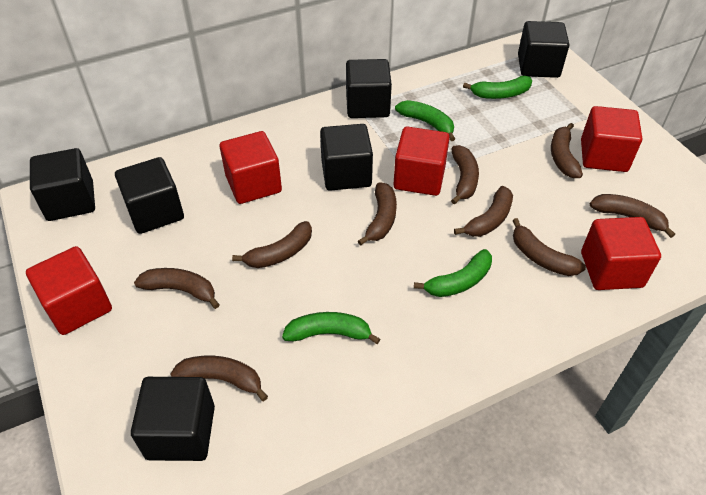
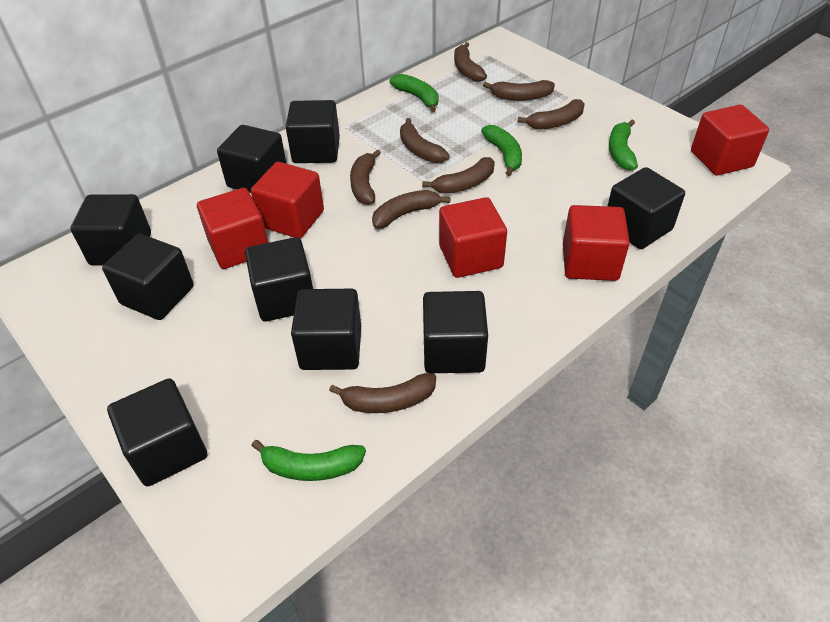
black cube: 6 -> 9
brown banana: 9 -> 8

